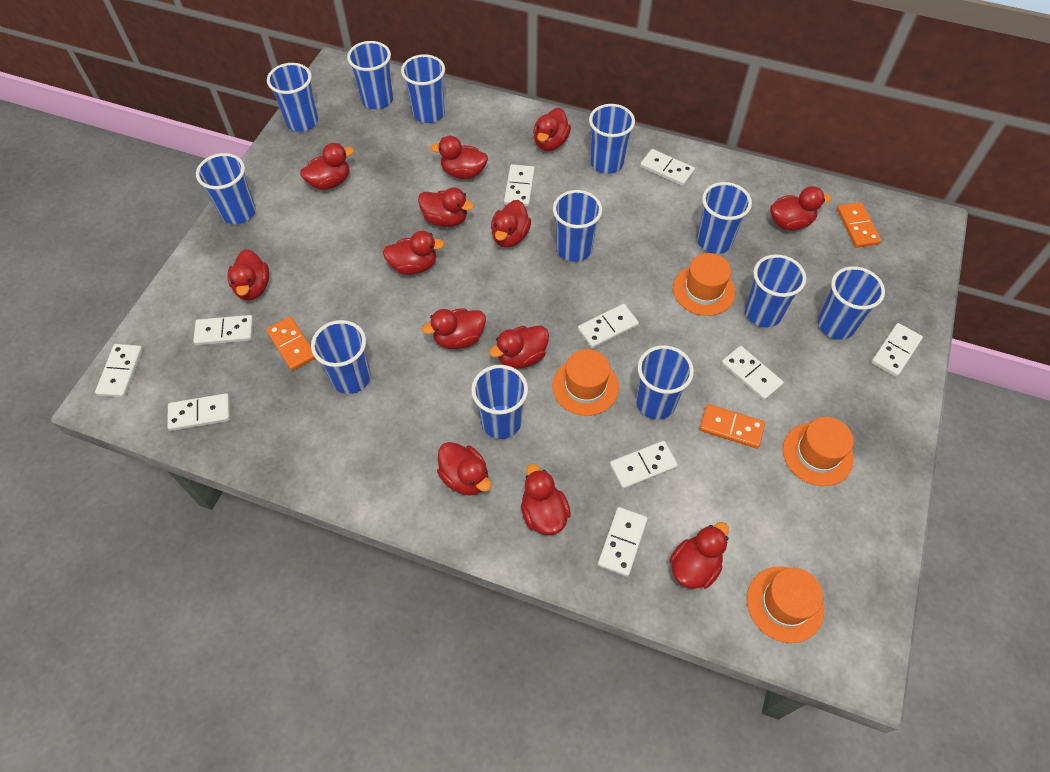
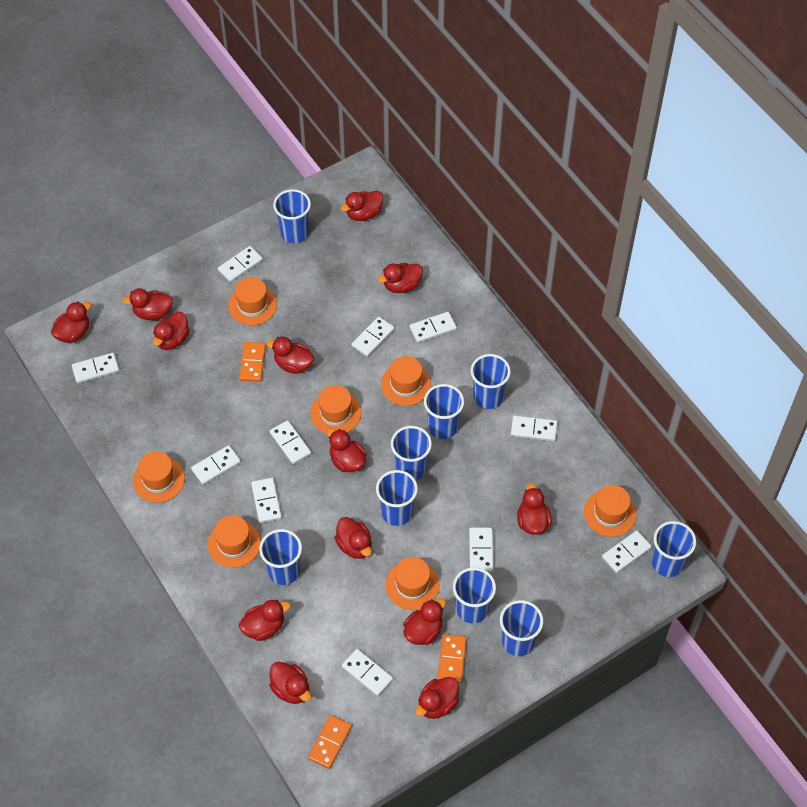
blue cup: 12 -> 9
orange hat: 4 -> 7
white domino: 10 -> 11

